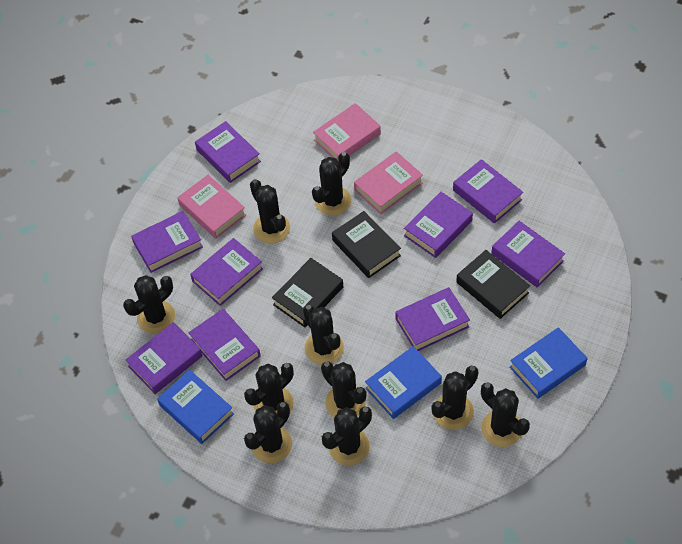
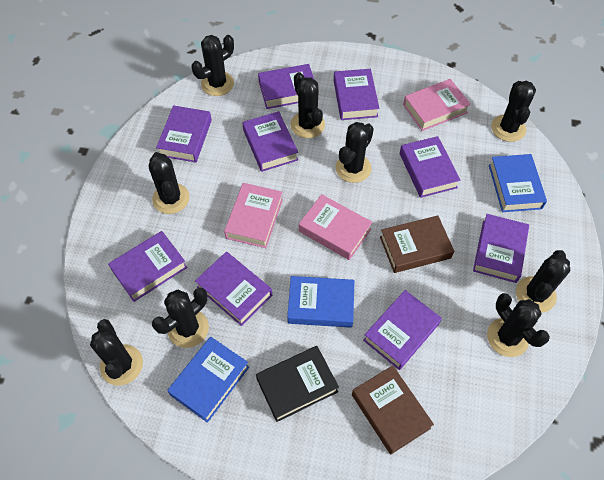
black book: 3 -> 1
black cactus: 10 -> 9
brown book: 0 -> 2

